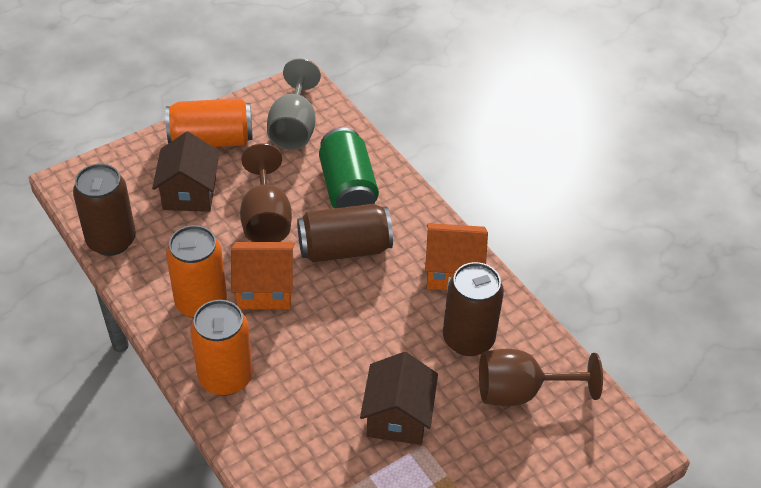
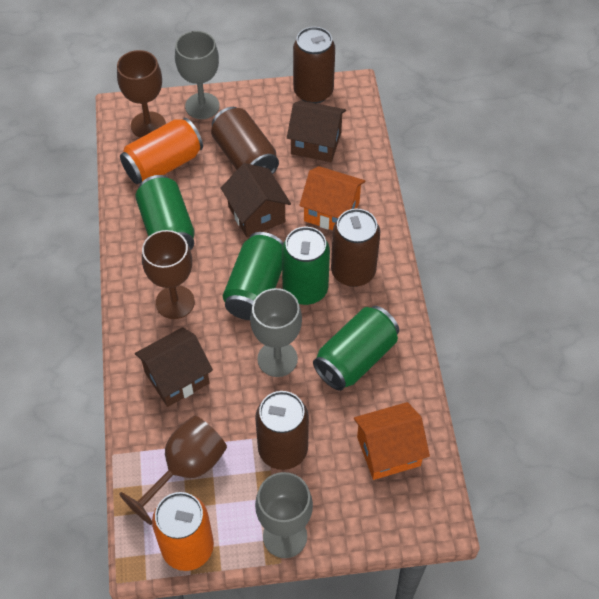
brown can: 3 -> 4
brown goblet: 2 -> 3
brown house: 2 -> 3
green can: 1 -> 4
grey goblet: 1 -> 3
orange can: 3 -> 2

